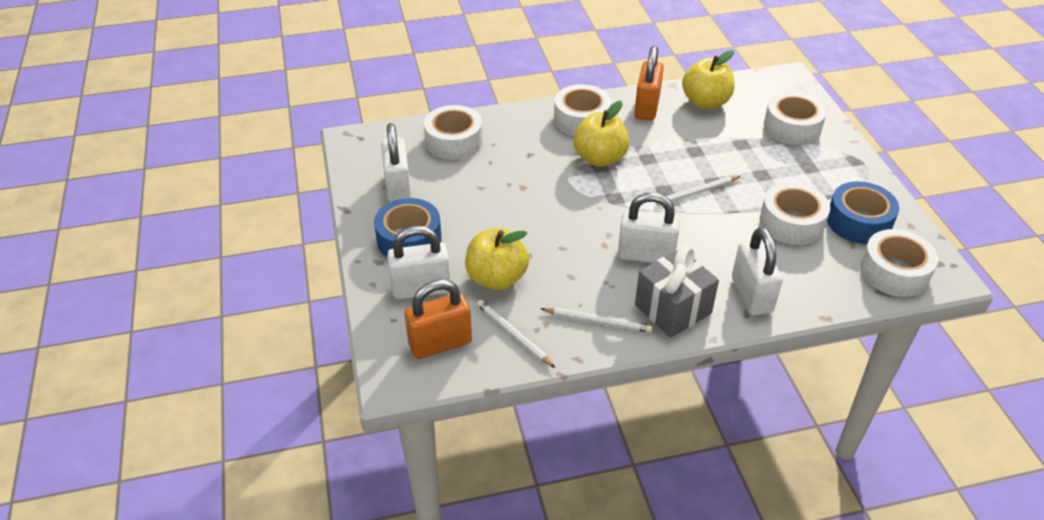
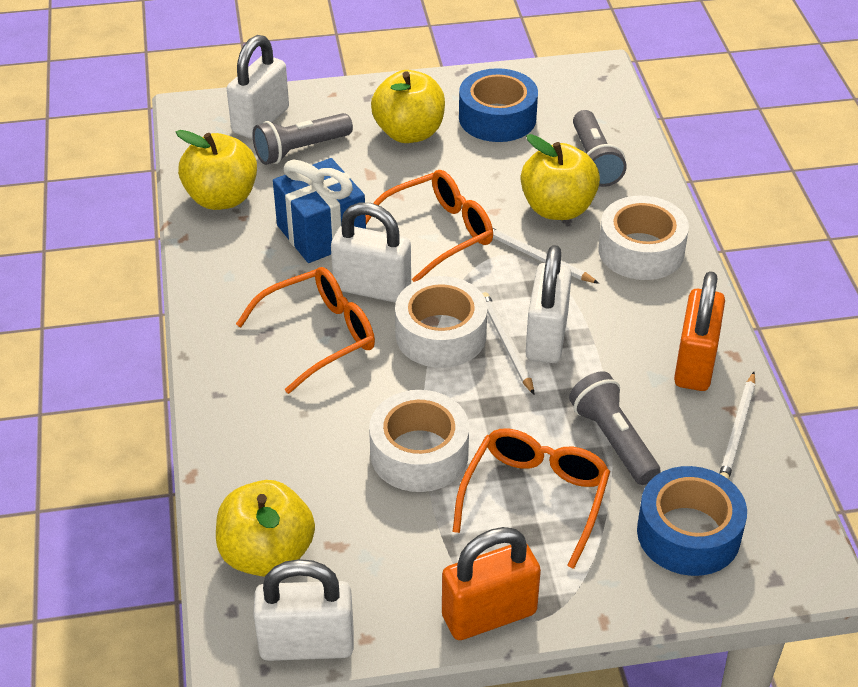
blue gift: 0 -> 1
grey flashlight: 0 -> 3
grey gift: 1 -> 0
orange glasses: 0 -> 3
white tape: 5 -> 3
yellow apple: 3 -> 4

